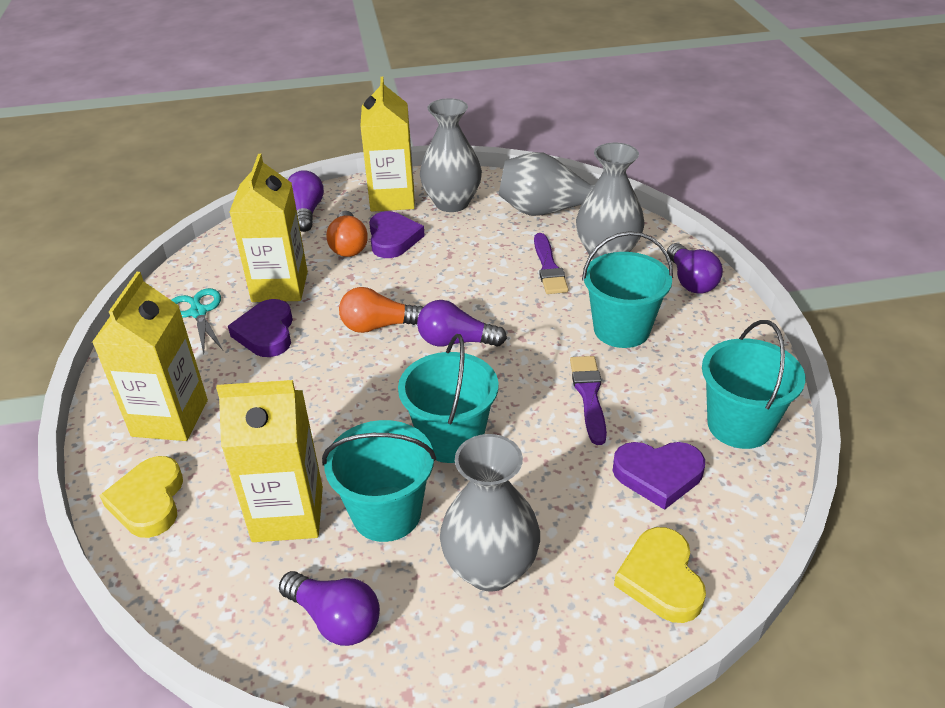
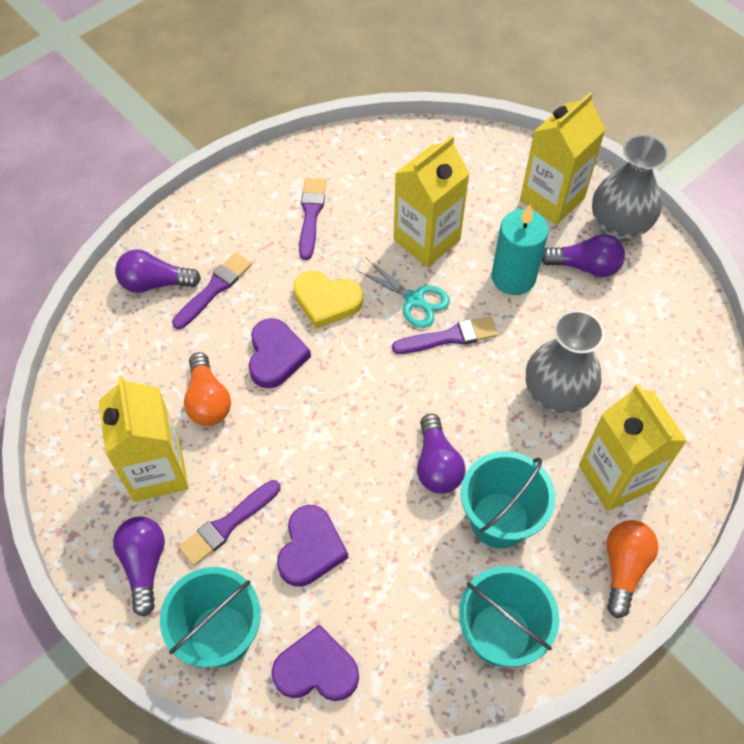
grey vase: 4 -> 2
purple brush: 2 -> 4
turquoise bucket: 4 -> 3
turquoise candle: 0 -> 1
yellow heart: 2 -> 1

